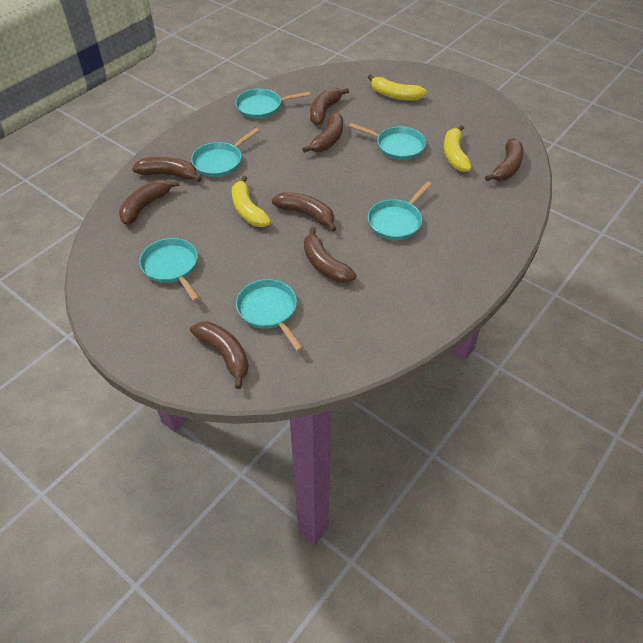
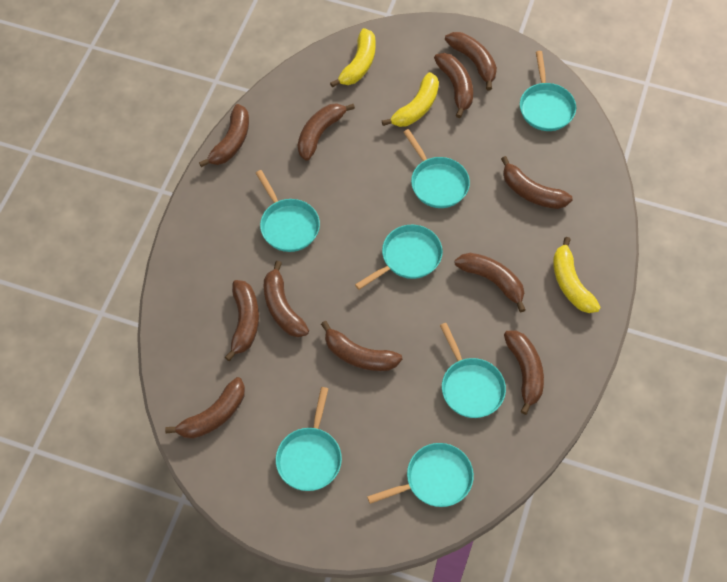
brown banana: 8 -> 11
turquoise pan: 6 -> 7

